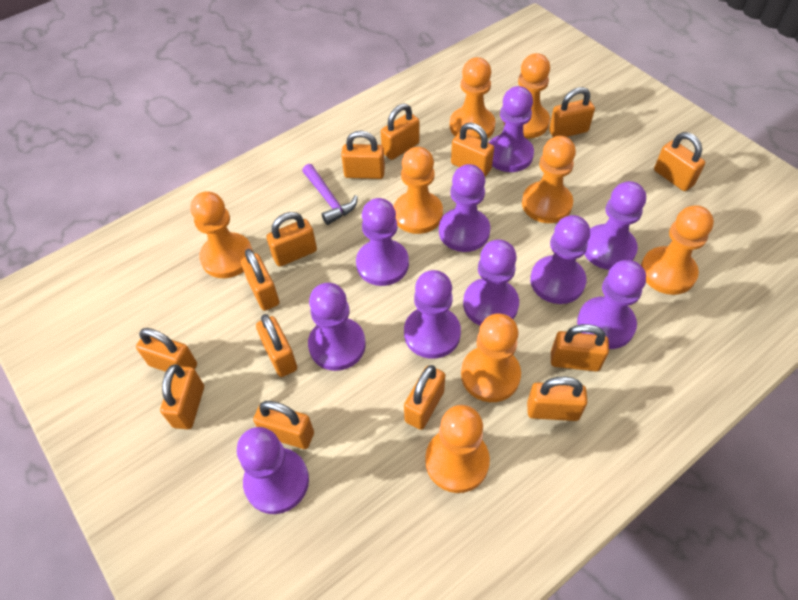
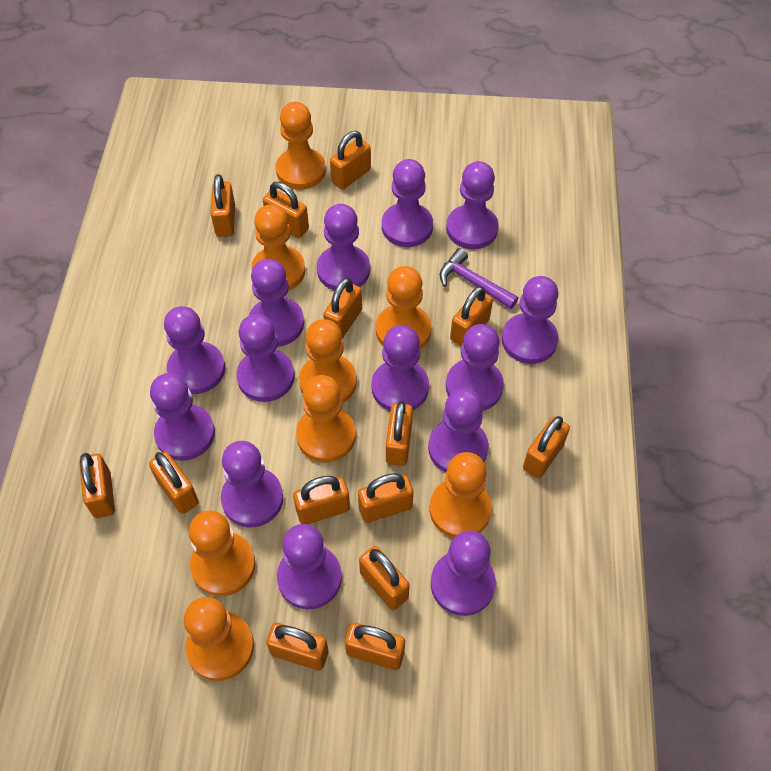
purple pawn: 10 -> 14

